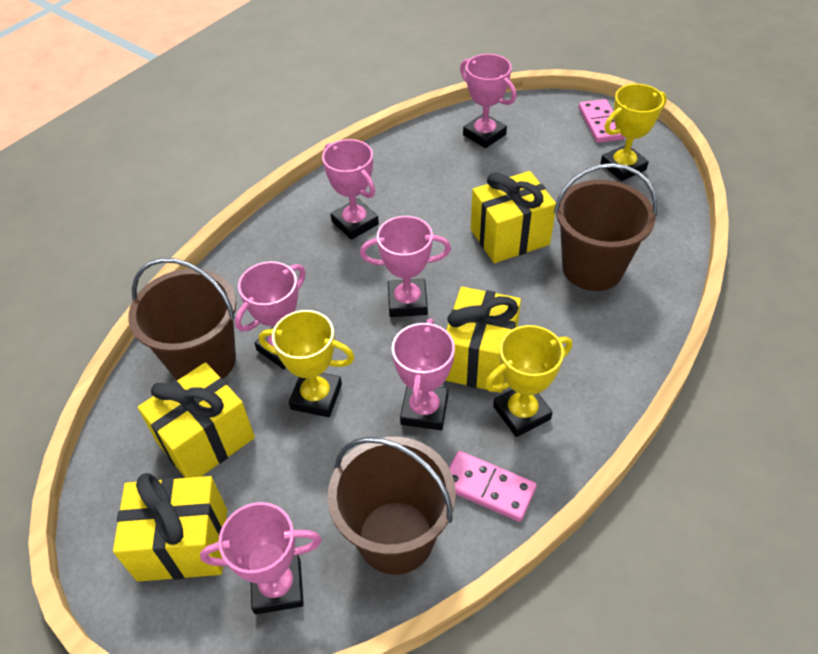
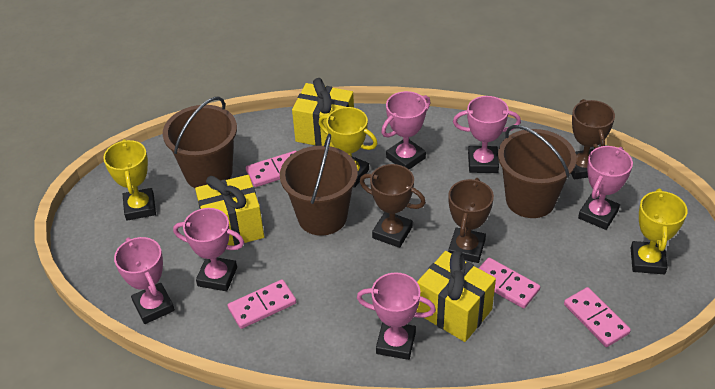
brown trophy: 0 -> 3
pink domino: 2 -> 4
yellow gift: 4 -> 3

